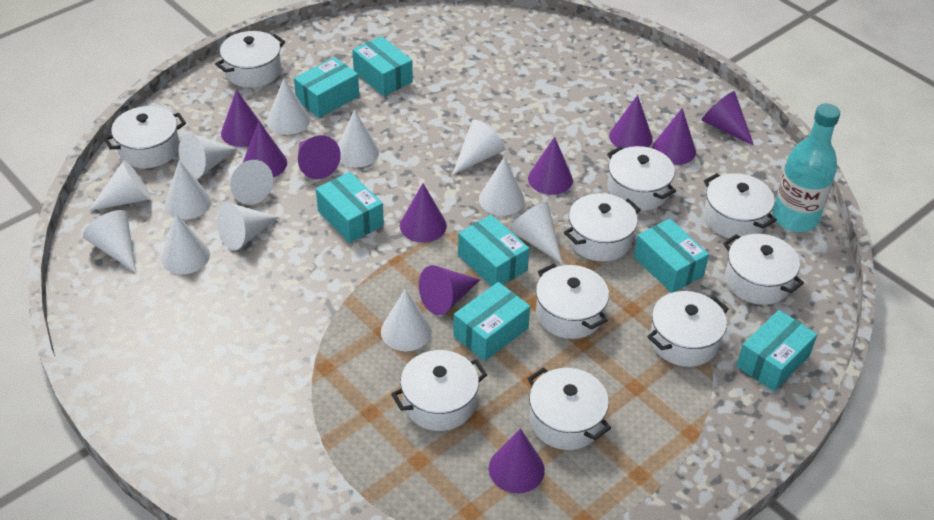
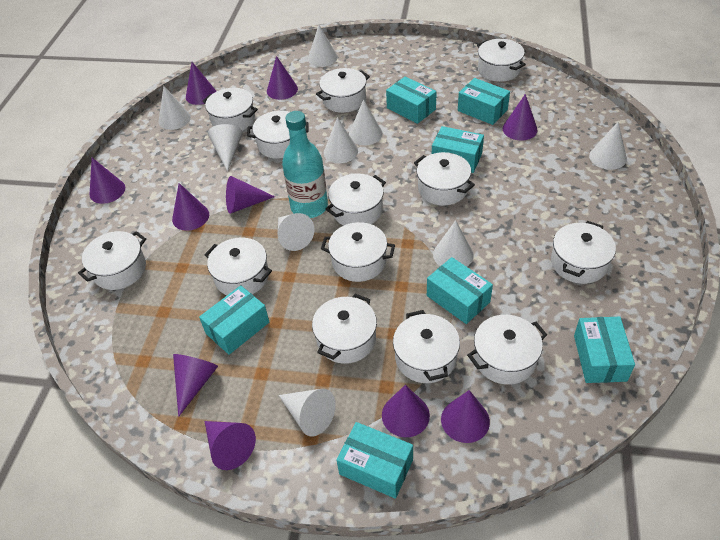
white cone: 13 -> 9
white pot: 10 -> 13

